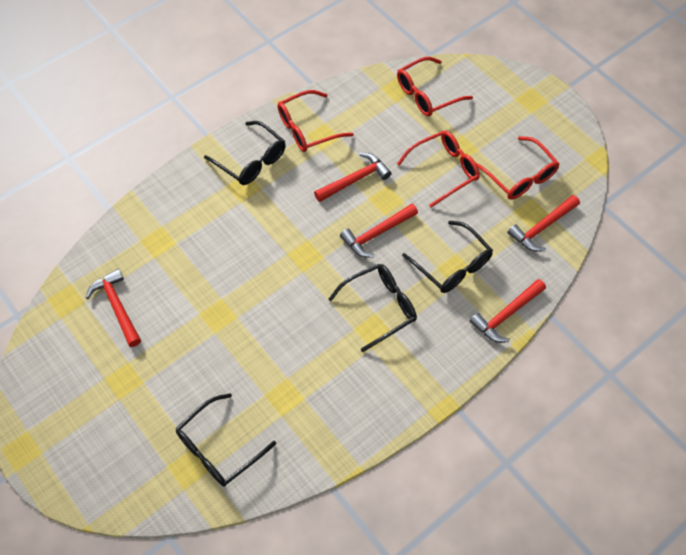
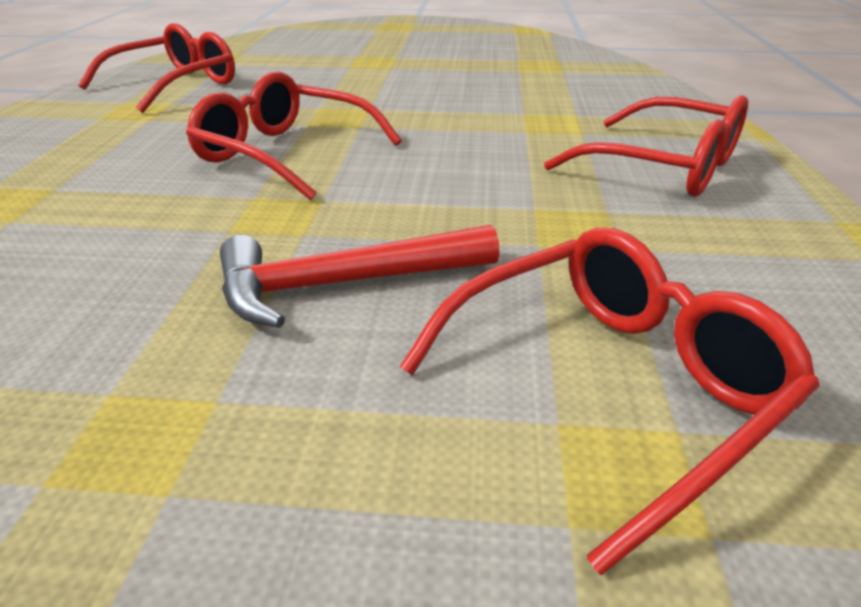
black glasses: 4 -> 0
red hammer: 5 -> 1

